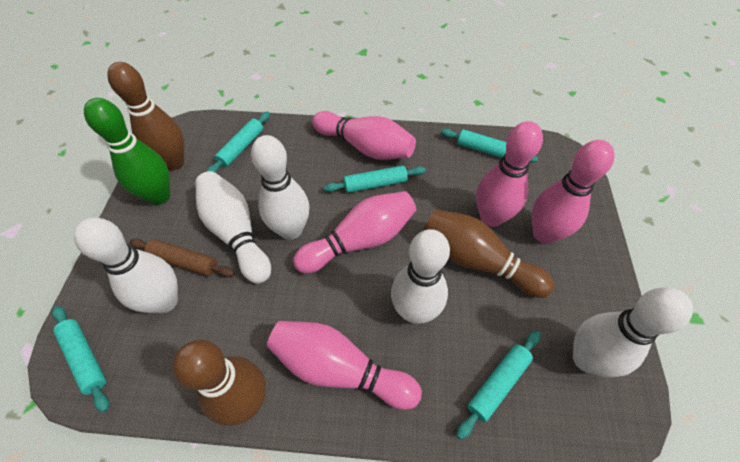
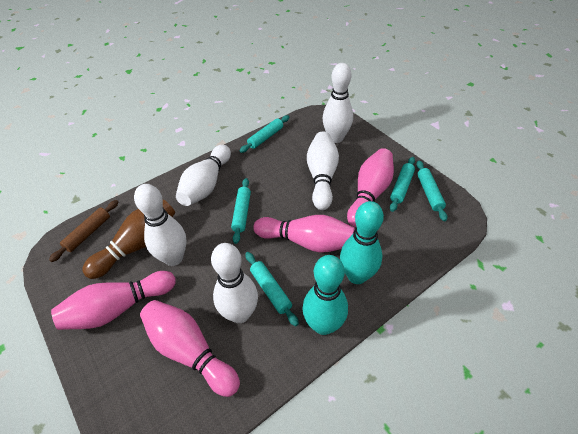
brown bowling pin: 3 -> 1
green bowling pin: 1 -> 0
pink bowling pin: 5 -> 4
turquoise bowling pin: 0 -> 2

